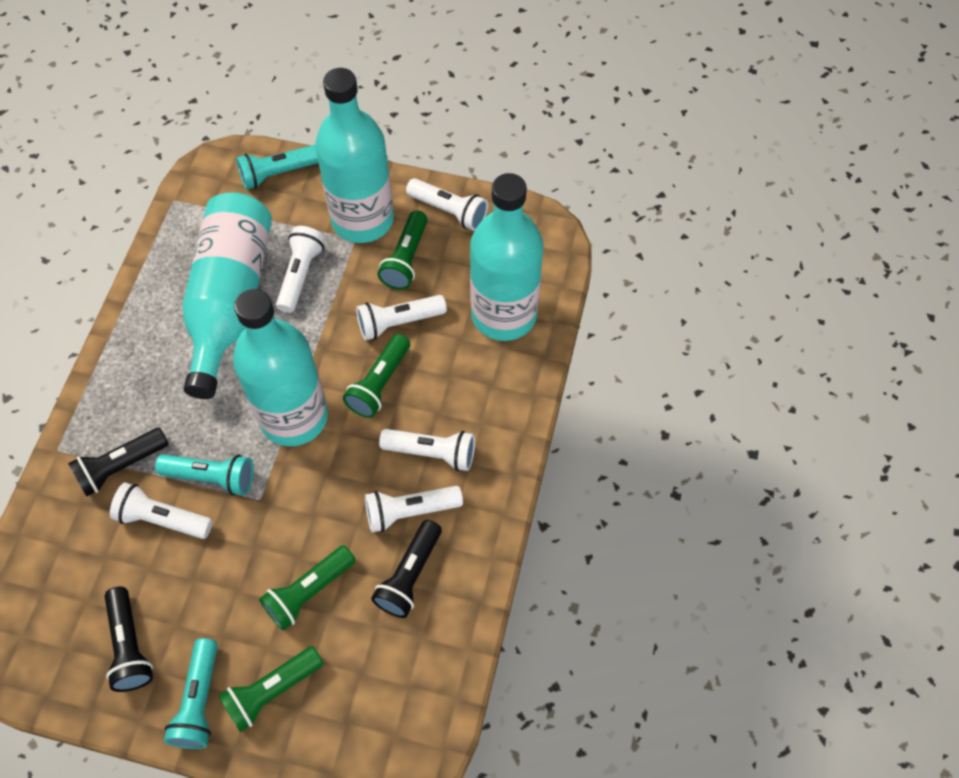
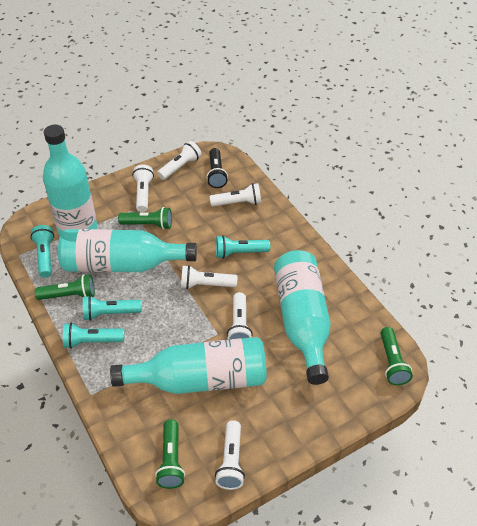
black flashlight: 3 -> 1
turquoise flashlight: 3 -> 4

